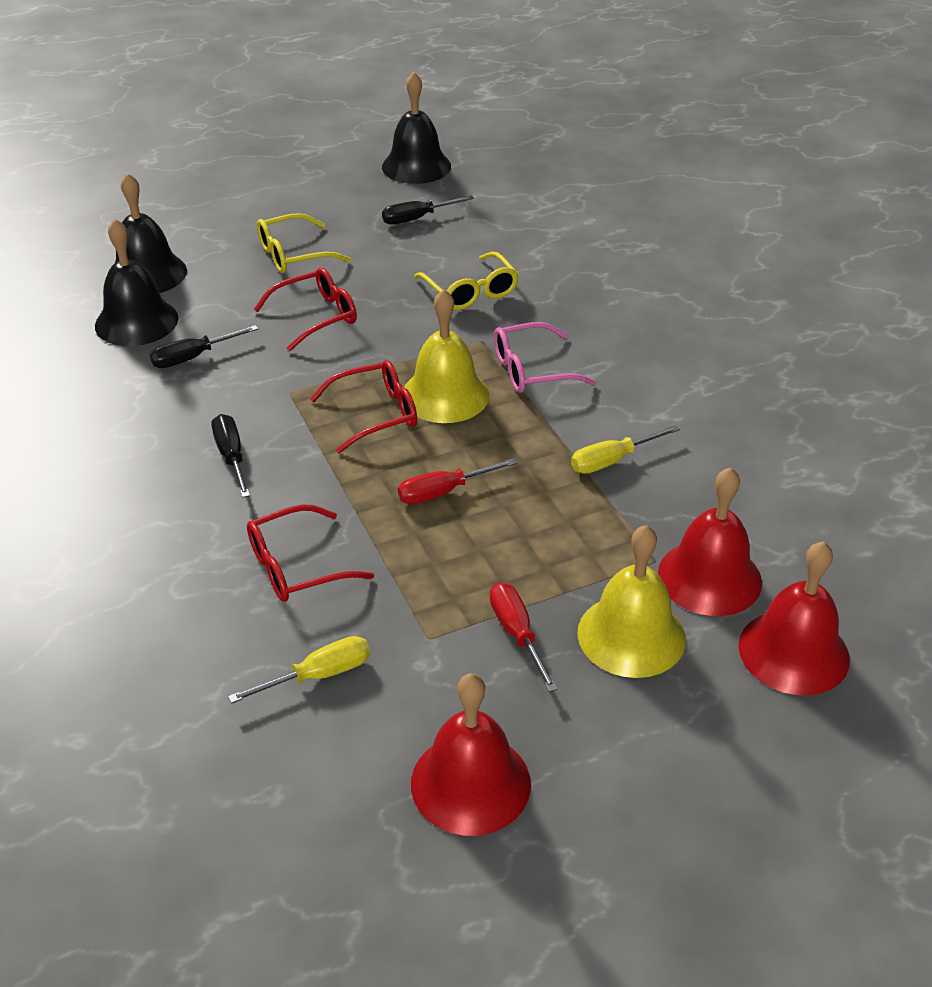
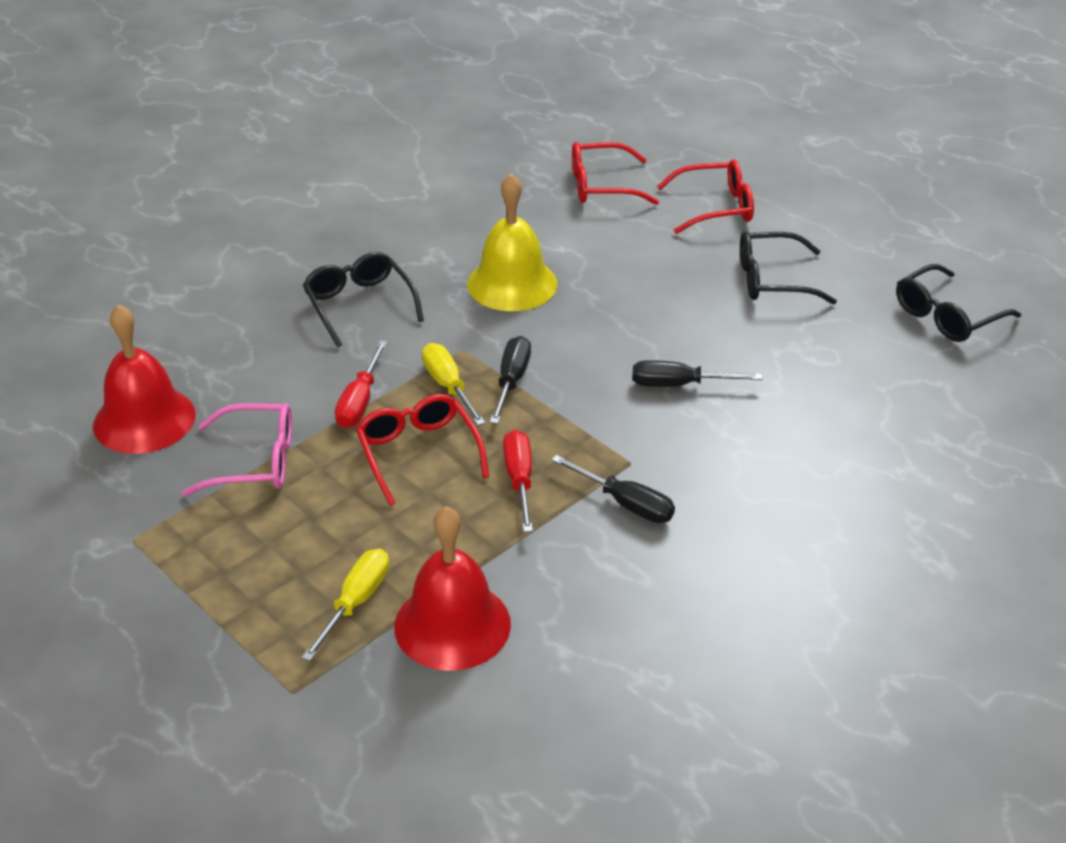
black bell: 3 -> 0
black glasses: 0 -> 3
red bell: 3 -> 2
yellow bell: 2 -> 1
yellow glasses: 2 -> 0

